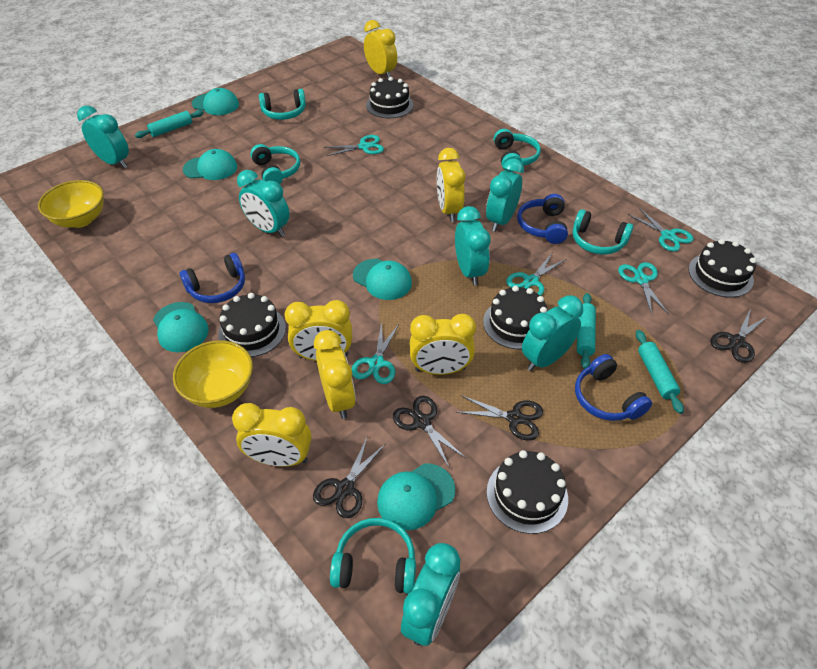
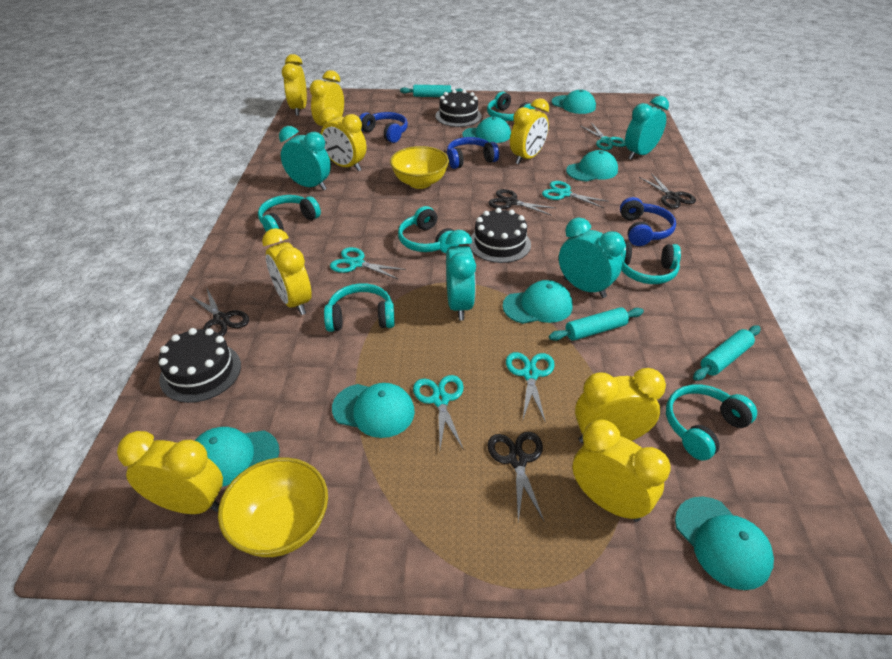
black cake: 5 -> 3
turquoise cap: 5 -> 7
turquoise clock: 6 -> 4
turquoise headphones: 5 -> 6
yellow clock: 6 -> 8

